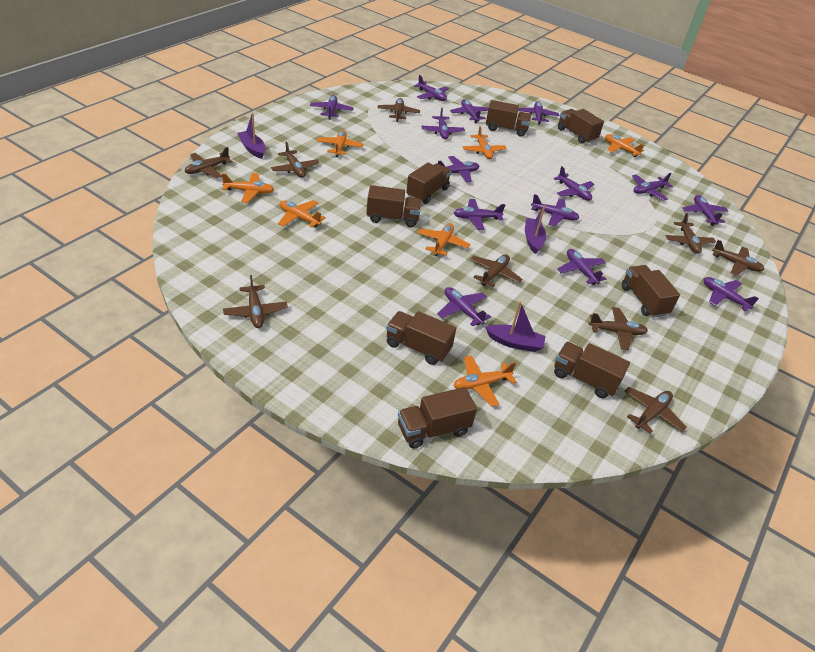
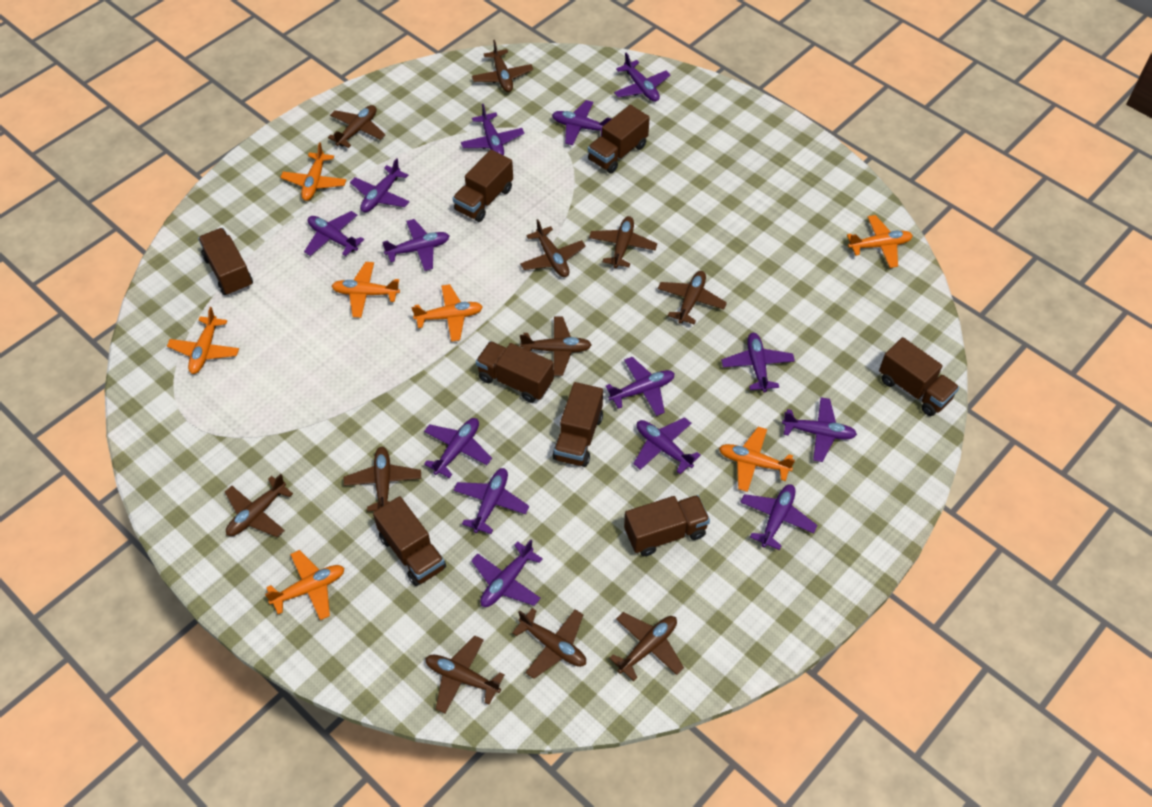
brown plane: 9 -> 11
purple boat: 3 -> 0

